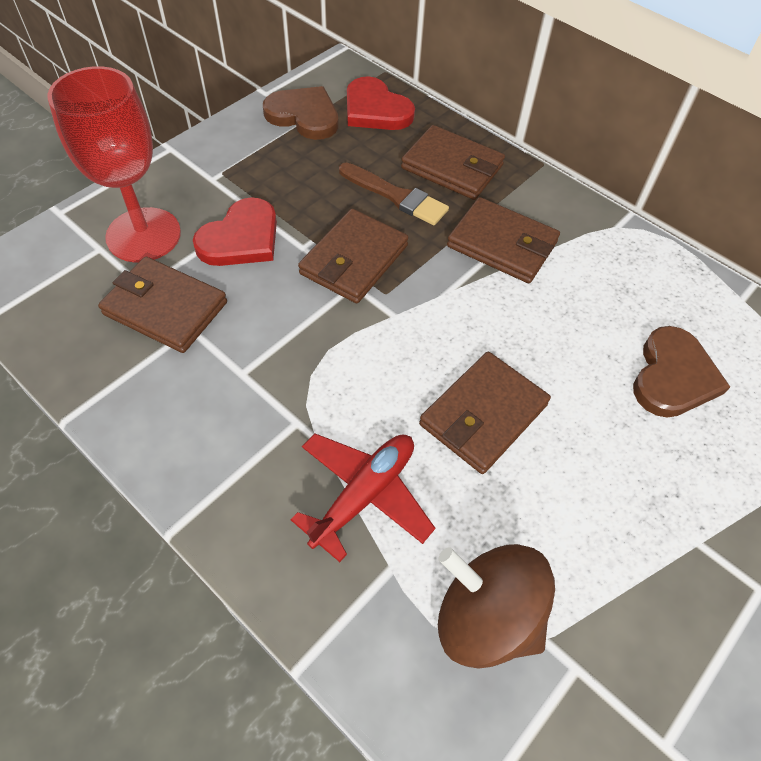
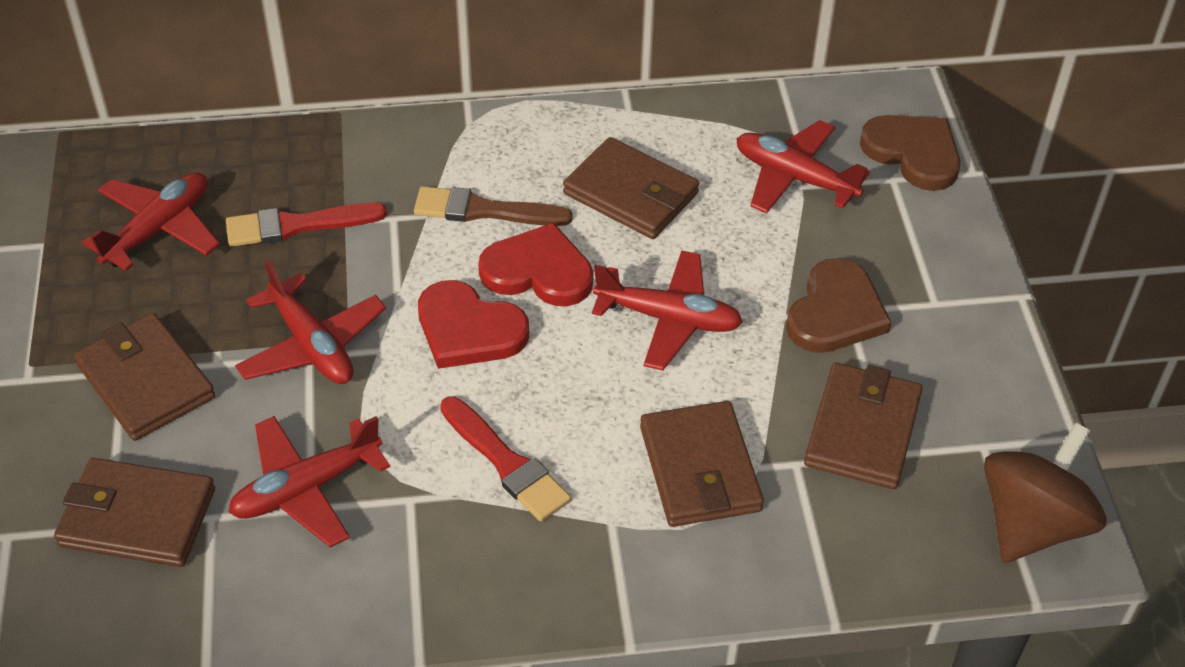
red brush: 0 -> 2
red goblet: 1 -> 0
red plane: 1 -> 5

